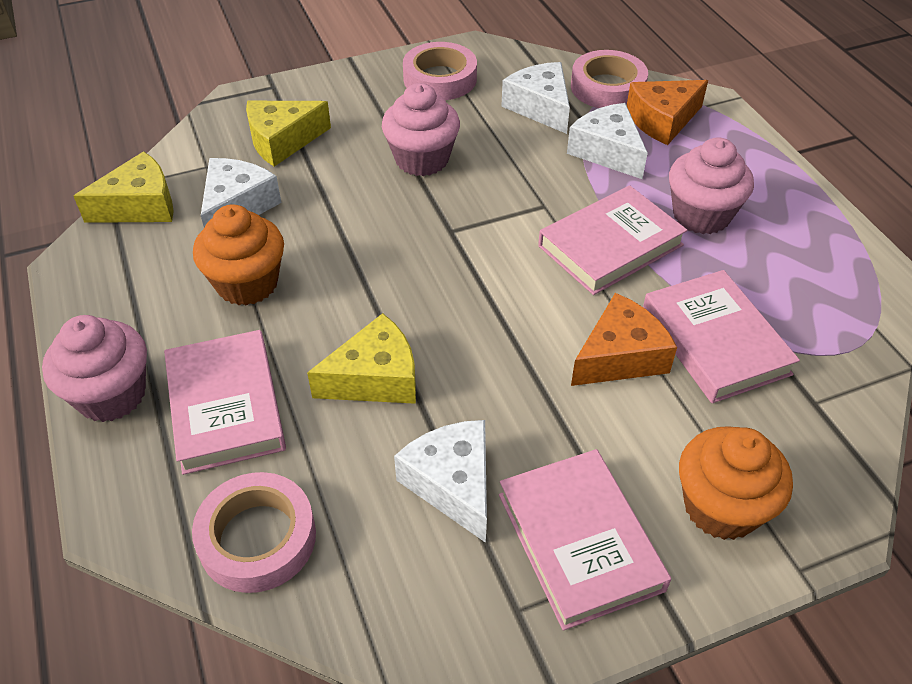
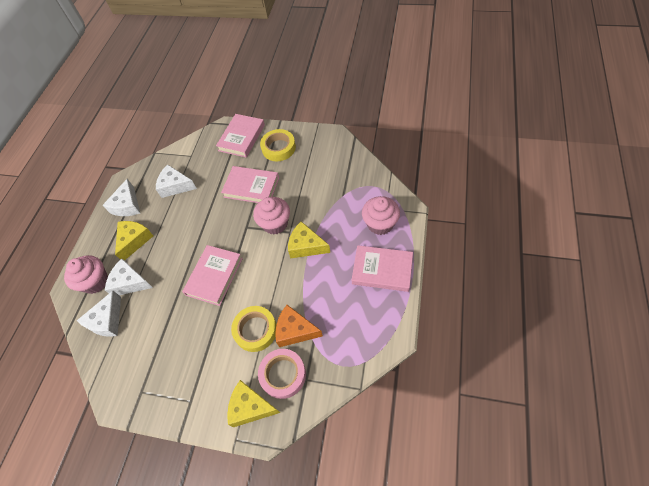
orange cheese: 2 -> 1
orange cupcake: 2 -> 0
pink tape: 3 -> 1
yellow tape: 0 -> 2

